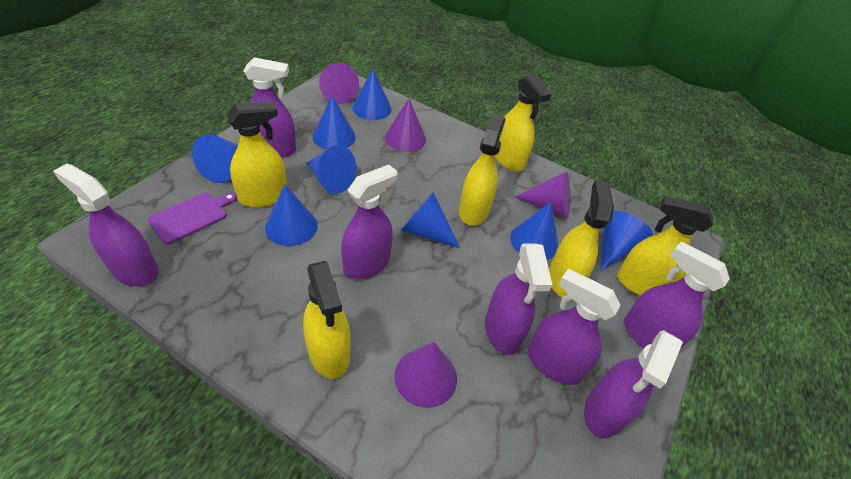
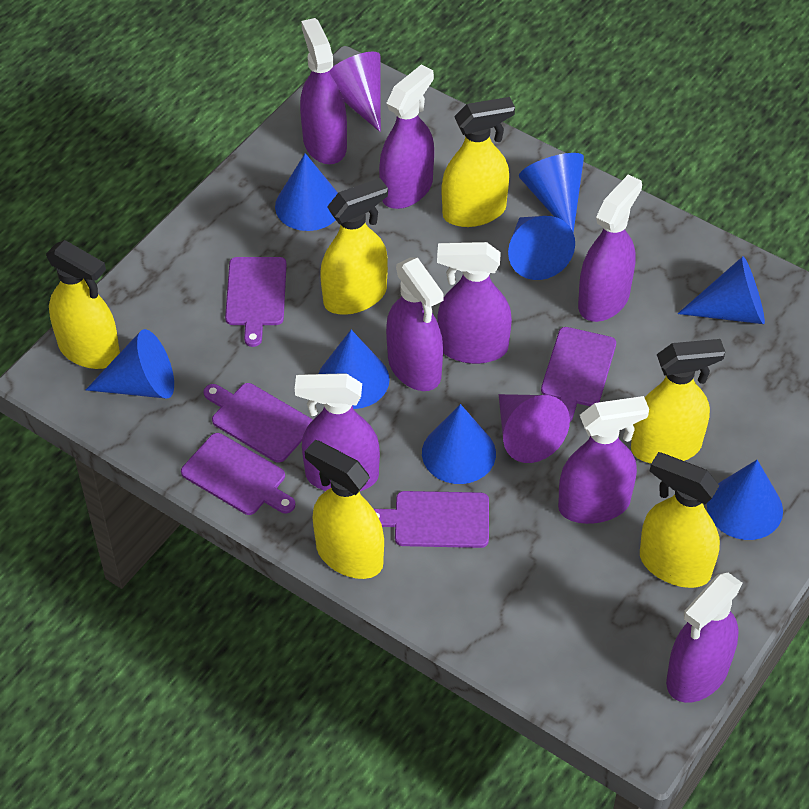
purple cone: 4 -> 2
purple cutting board: 1 -> 5
purple spray bottle: 7 -> 8

